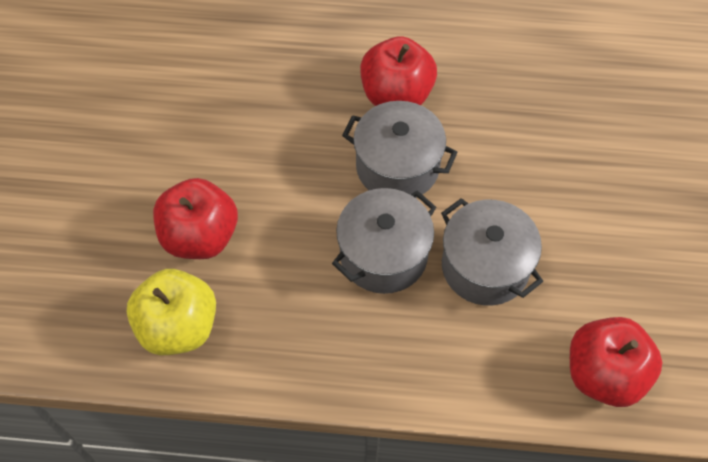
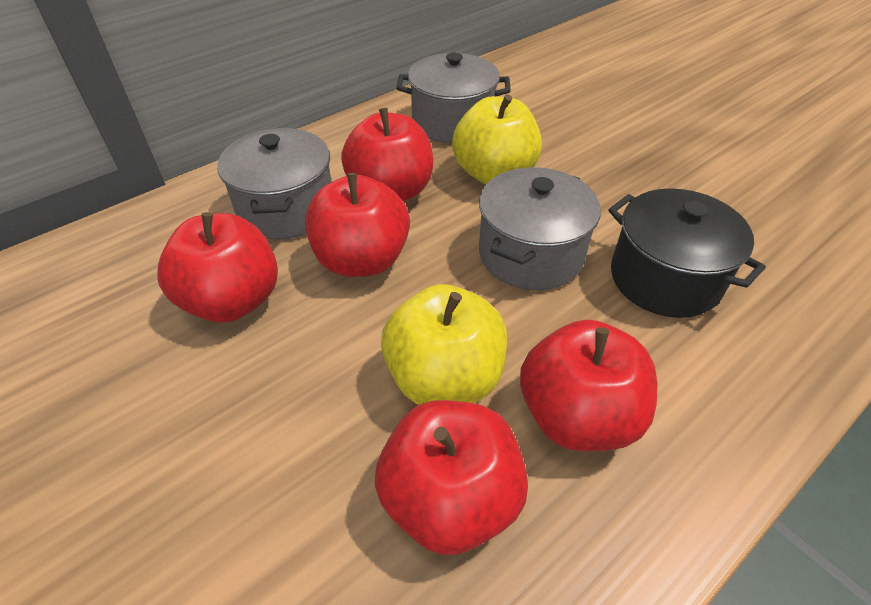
black pot: 0 -> 1
red apple: 3 -> 5
yellow apple: 1 -> 2

